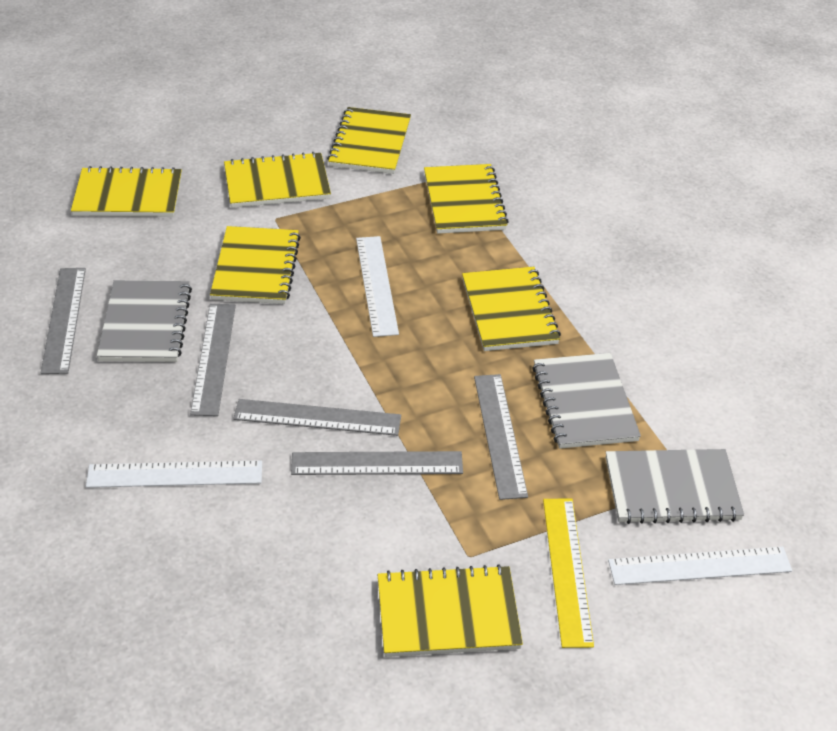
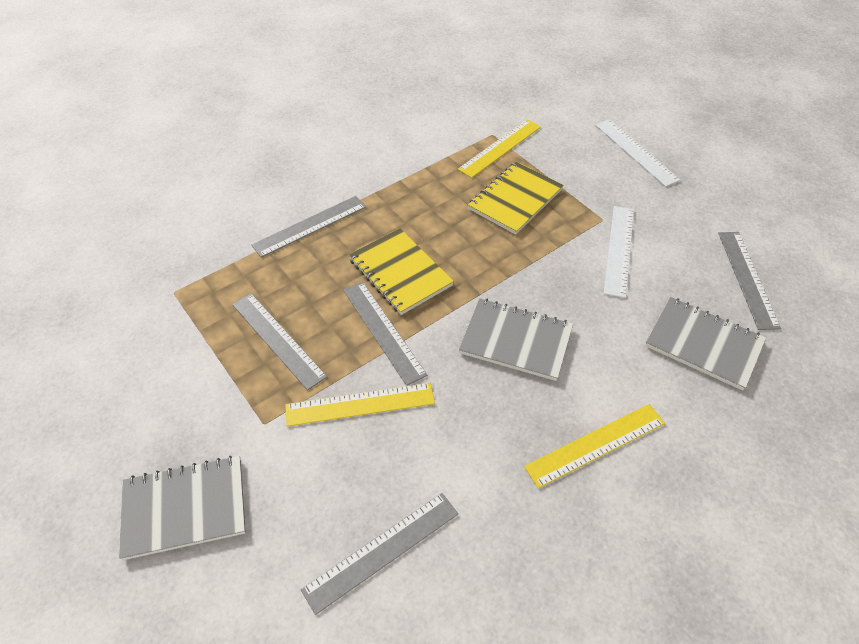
white ruler: 3 -> 2
yellow notebook: 7 -> 2
yellow ruler: 1 -> 3

